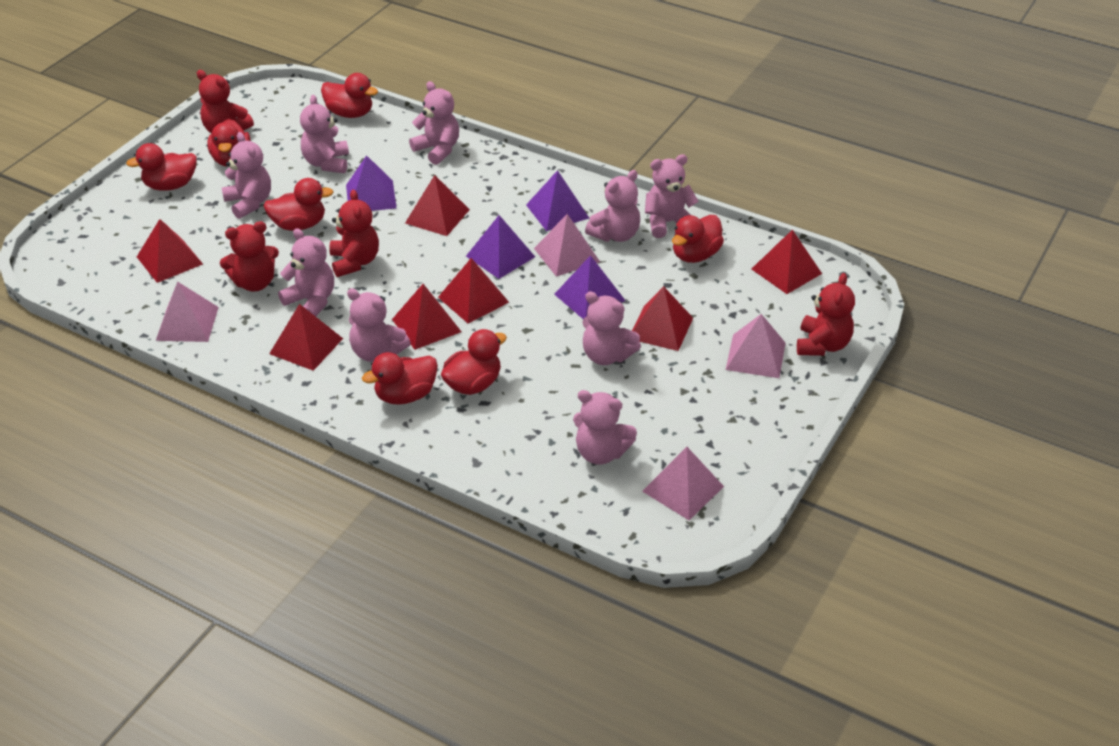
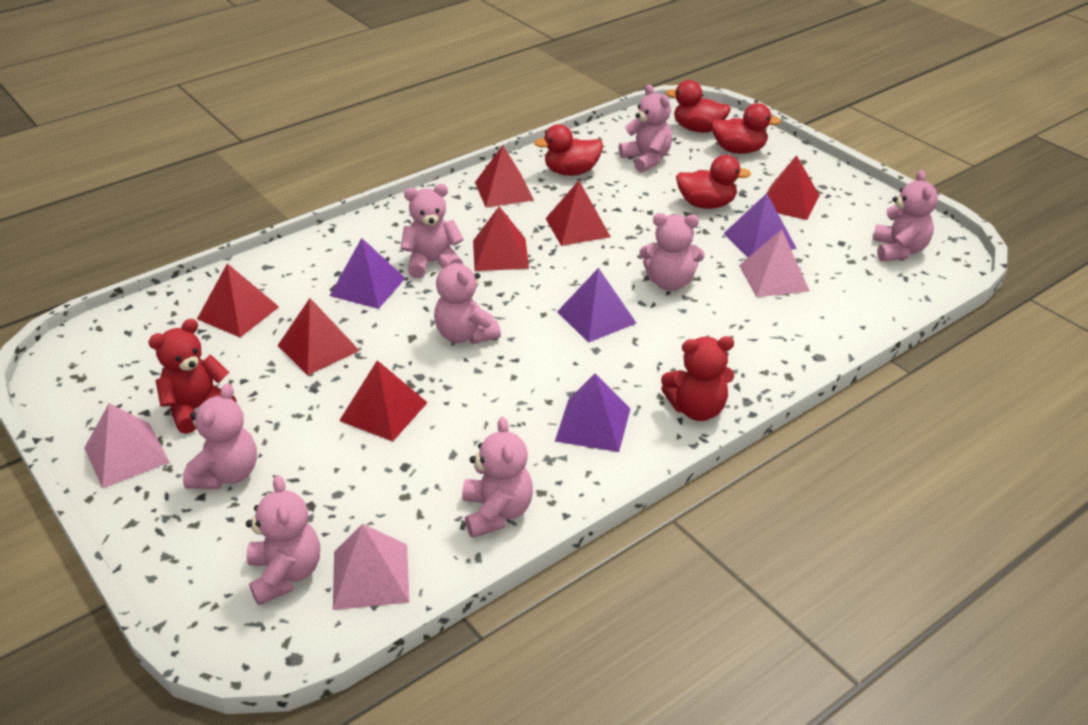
pink pyramid: 4 -> 3
pink teddy bear: 9 -> 8
red duck: 7 -> 4
red teddy bear: 4 -> 2

